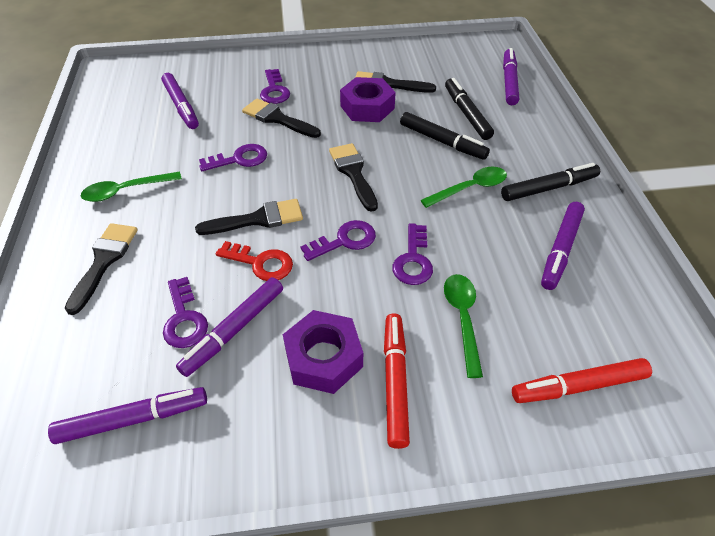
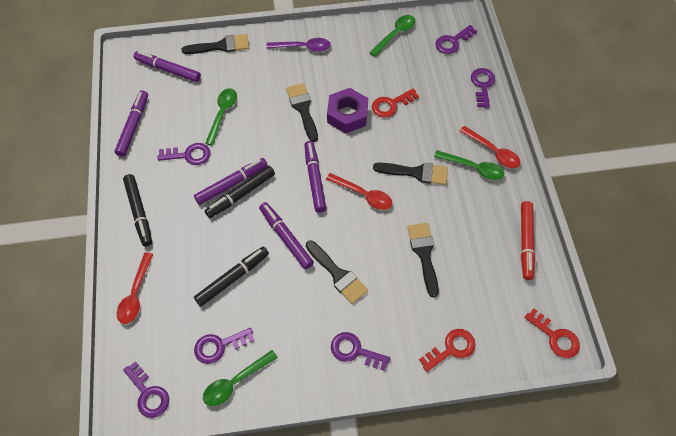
green spoon: 3 -> 4
purple key: 5 -> 6
purple nut: 2 -> 1
purple spoon: 0 -> 1
red key: 1 -> 3
red marker: 2 -> 1
red spoon: 0 -> 3

